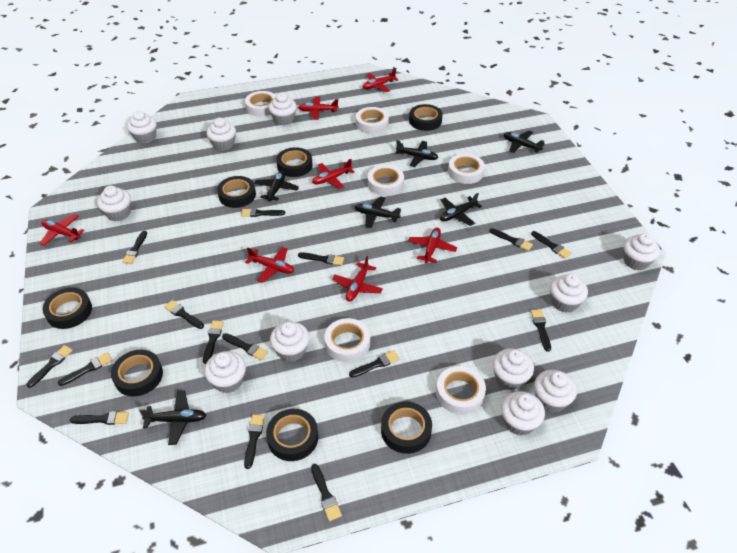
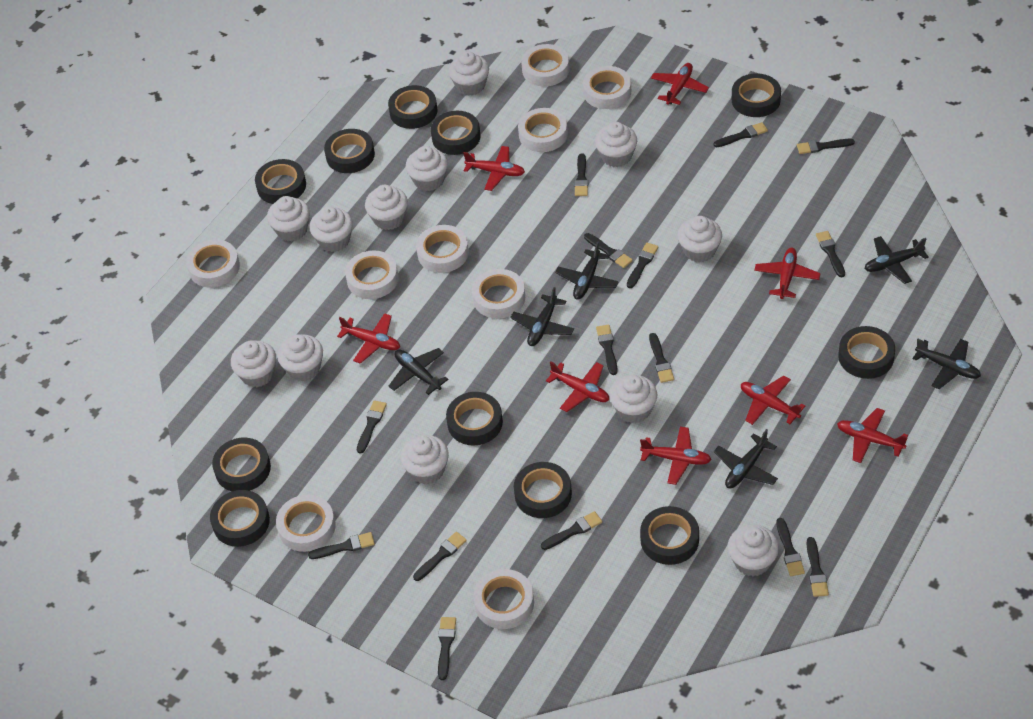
black tape: 7 -> 11
red plane: 7 -> 8
white cupcake: 11 -> 12
white tape: 6 -> 9

